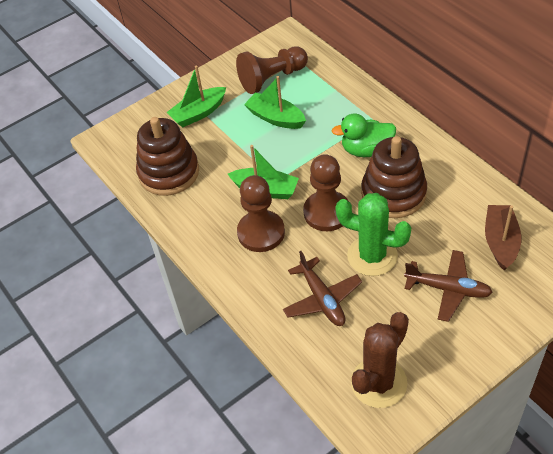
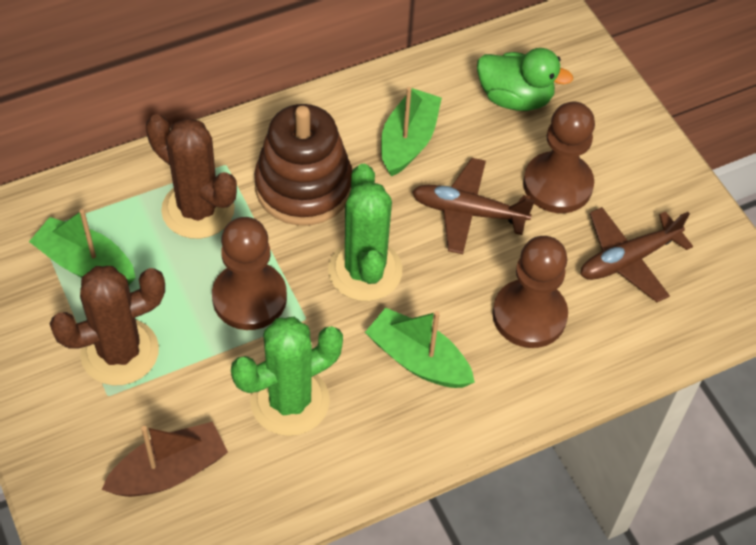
brown cactus: 1 -> 2
brown stacking toy: 2 -> 1
green cactus: 1 -> 2

